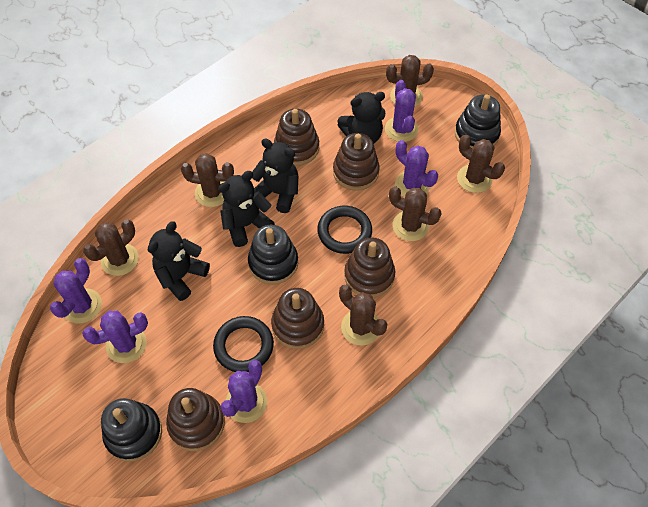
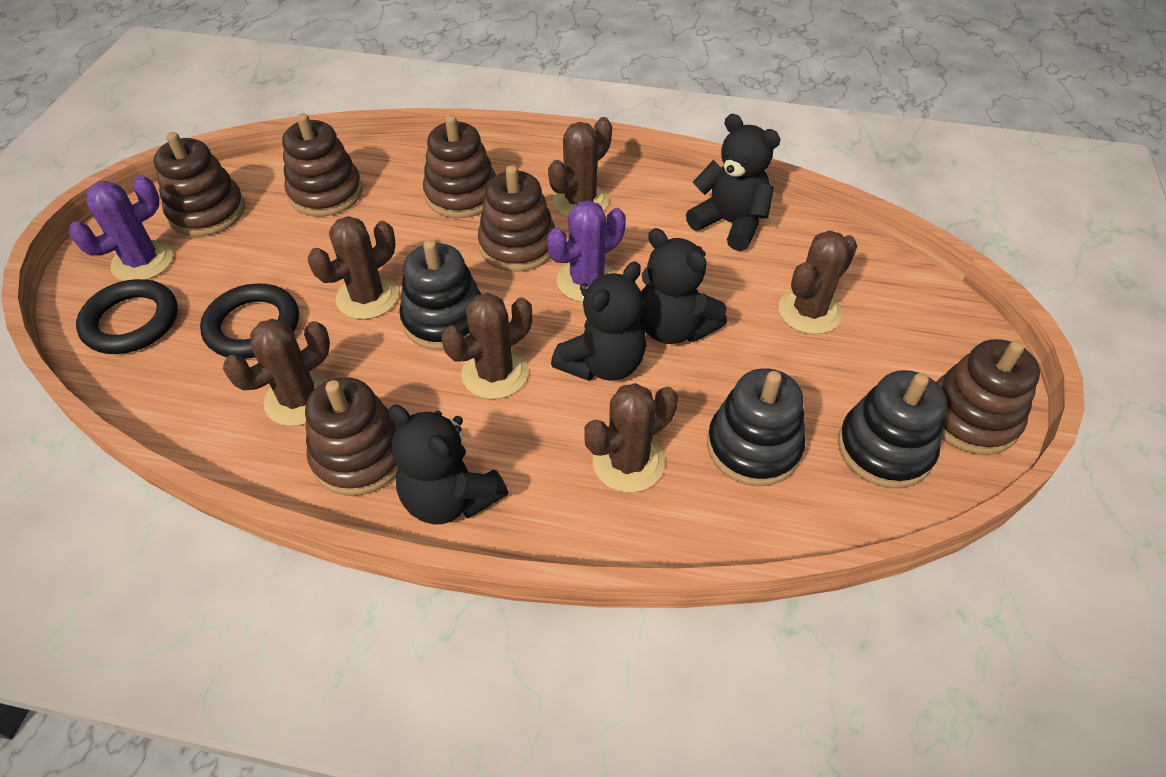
brown stacking toy: 5 -> 6
purple cactus: 5 -> 2

